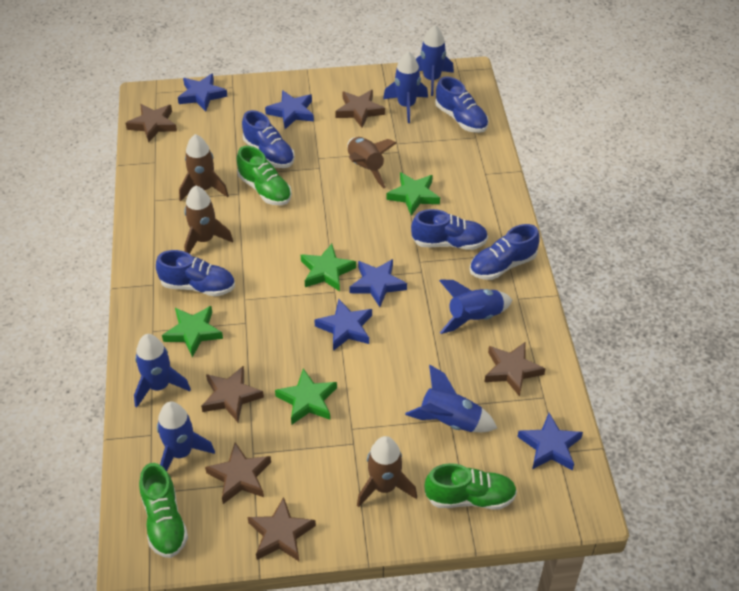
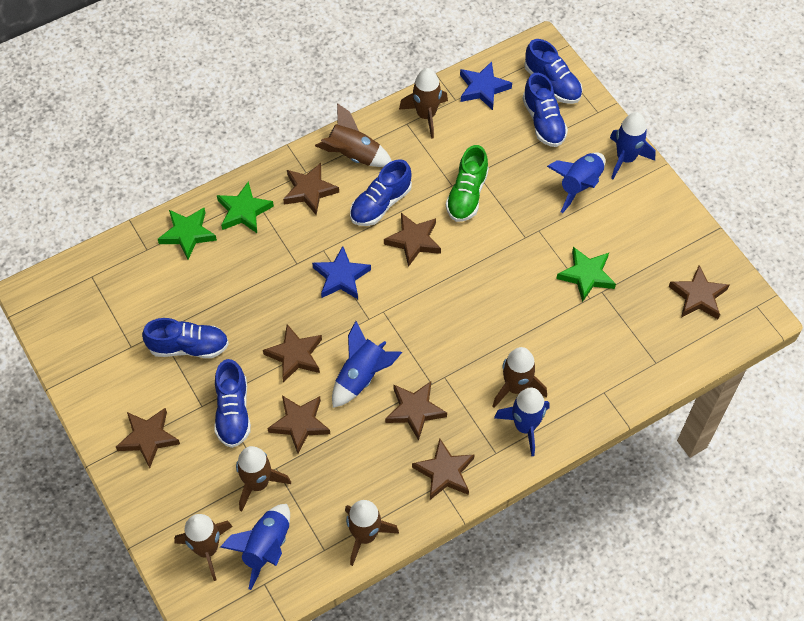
blue rocket: 6 -> 5
blue star: 5 -> 2
brown rocket: 4 -> 6
brown star: 6 -> 8
green shoe: 3 -> 1
green star: 4 -> 3

